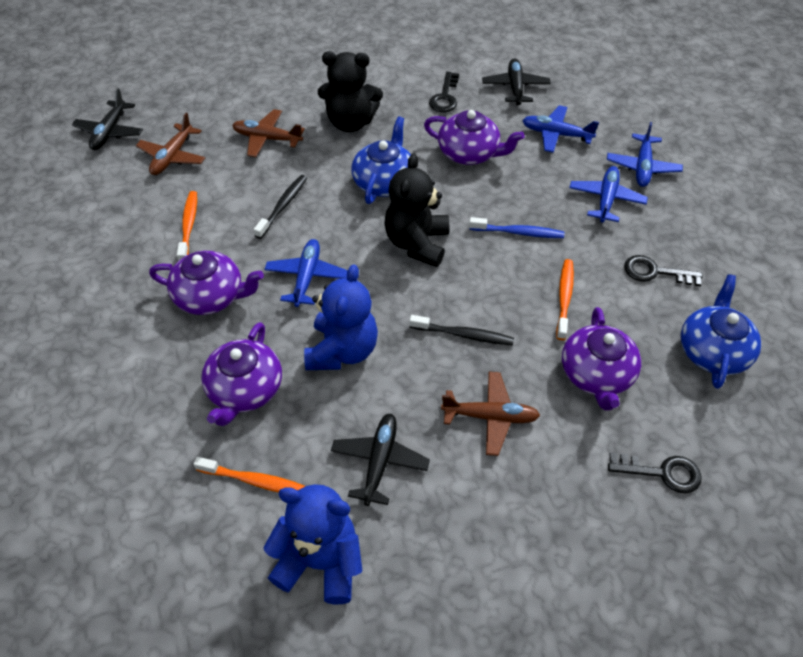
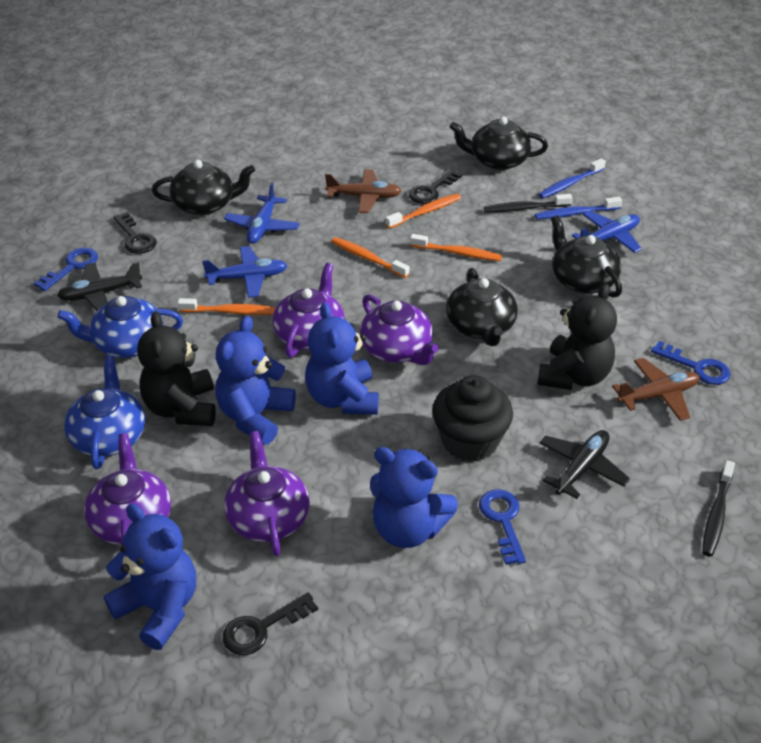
black cupcake: 0 -> 1
black plane: 3 -> 2
black teapot: 0 -> 4
blue key: 0 -> 3
blue plane: 4 -> 3
blue teddy bear: 2 -> 4
blue toothbrush: 1 -> 2
brown plane: 3 -> 2
orange toothbrush: 3 -> 4

